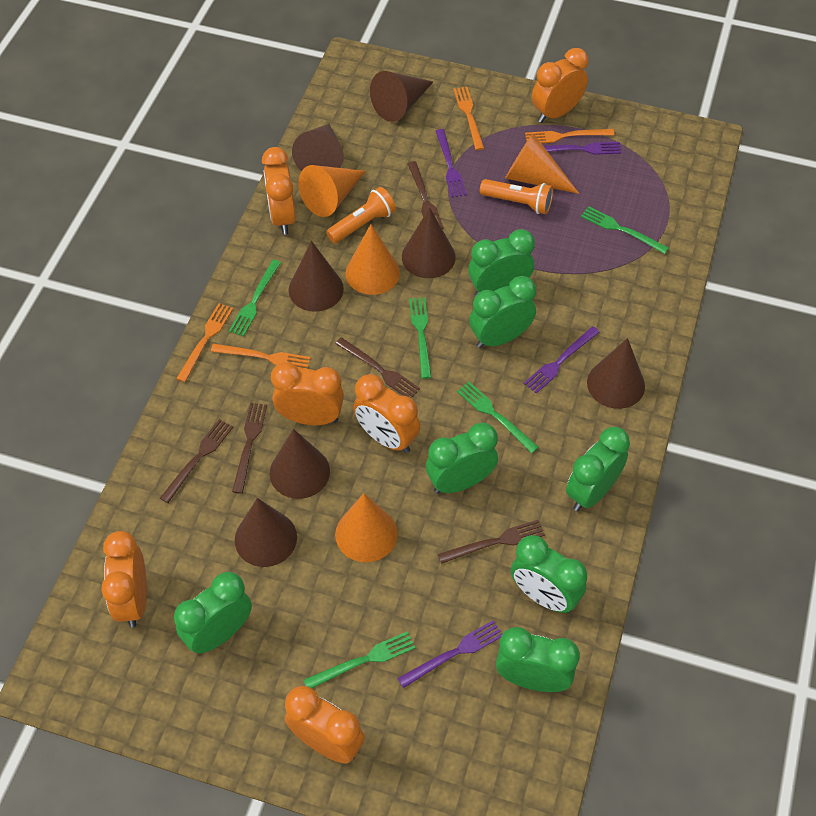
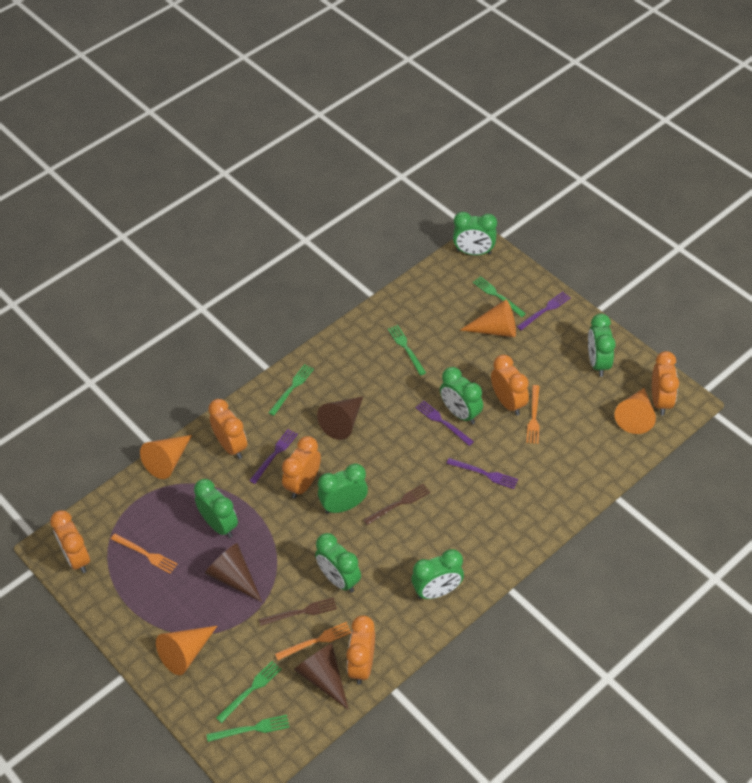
brown cone: 7 -> 3
brown fork: 5 -> 2
orange flashlight: 2 -> 0
orange fork: 4 -> 3

